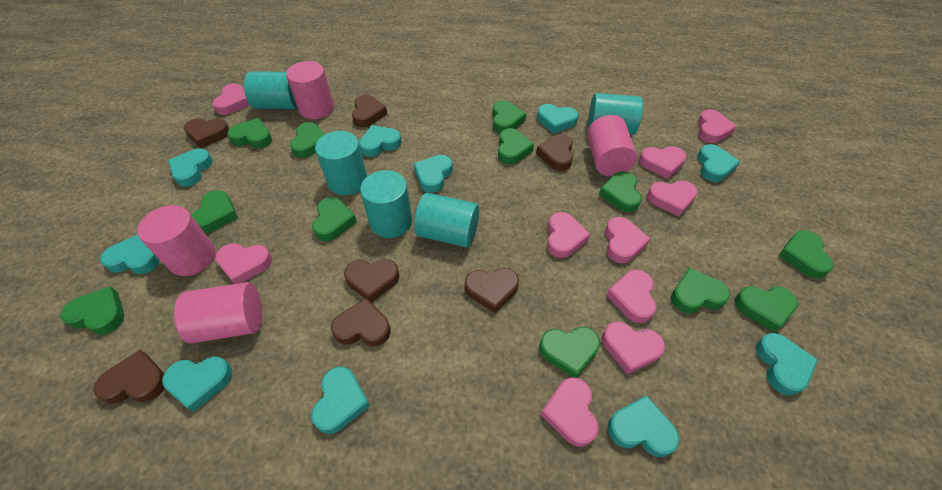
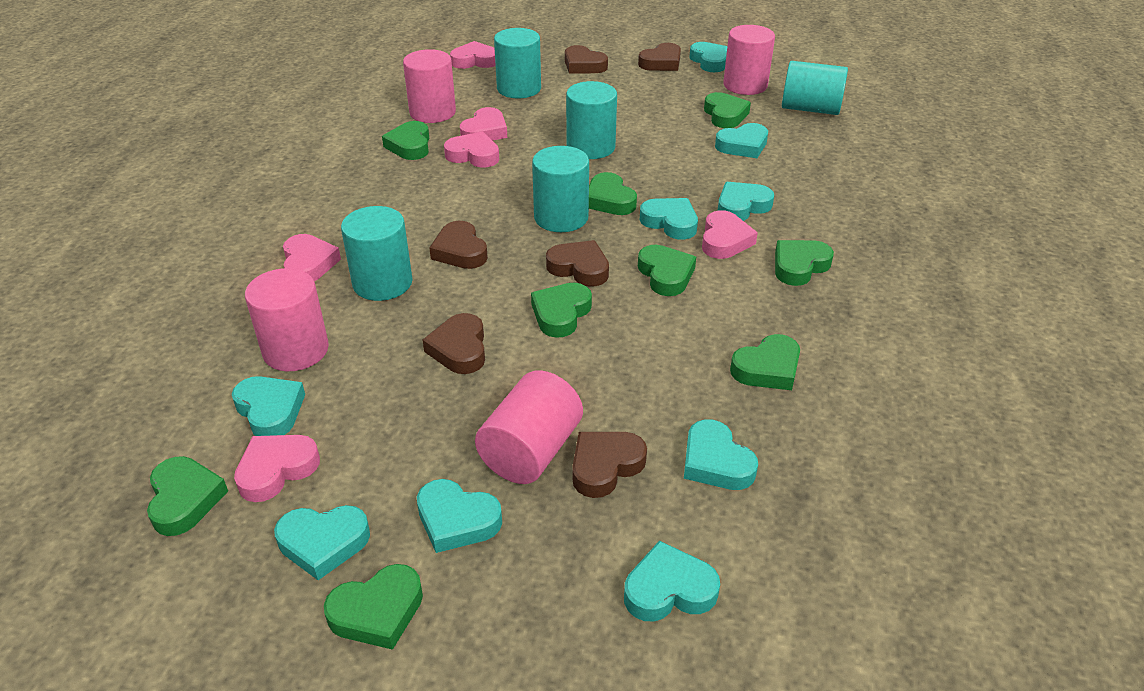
brown heart: 7 -> 6
green heart: 12 -> 9
pink heart: 10 -> 6
turquoise heart: 10 -> 9

